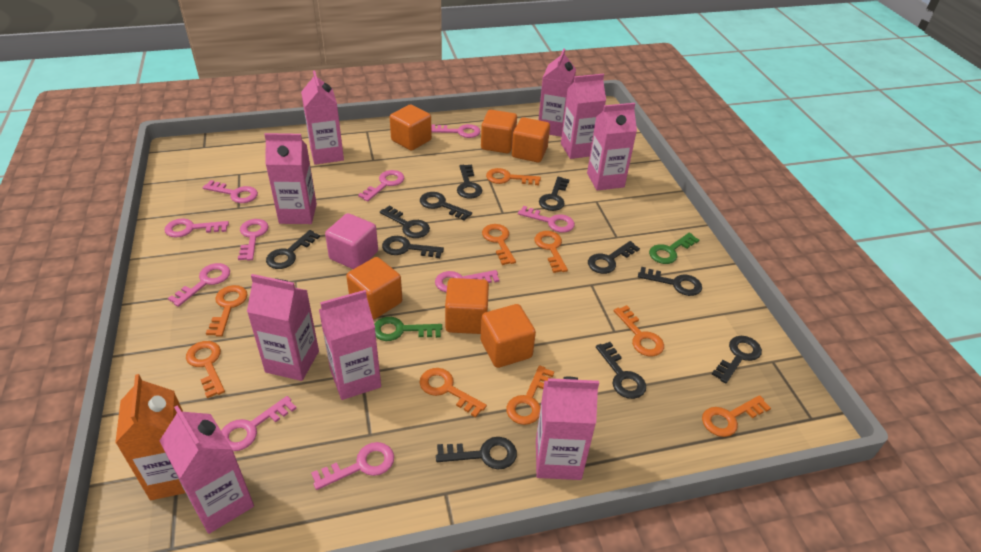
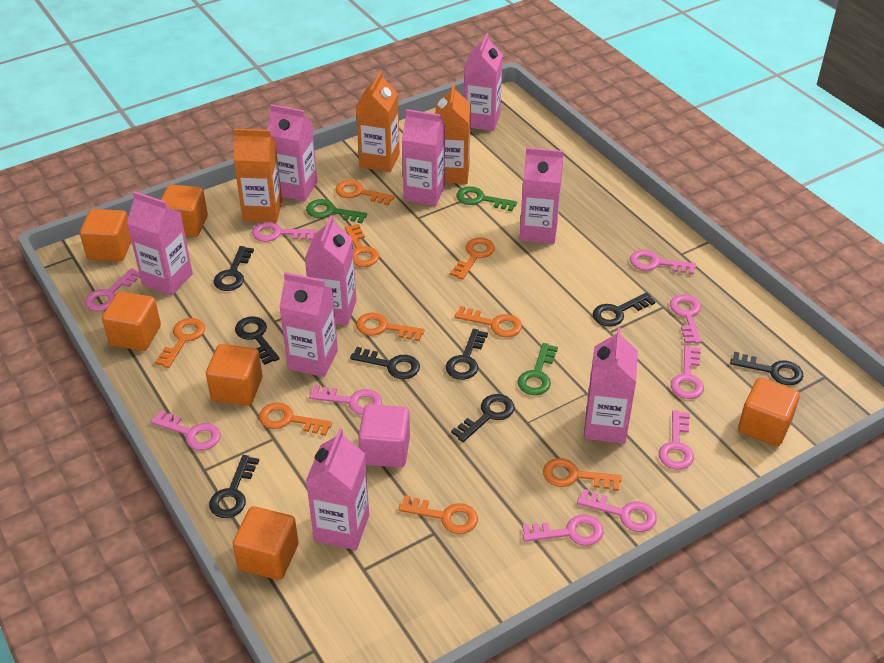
black key: 11 -> 8
green key: 2 -> 3
orange carton: 1 -> 3

